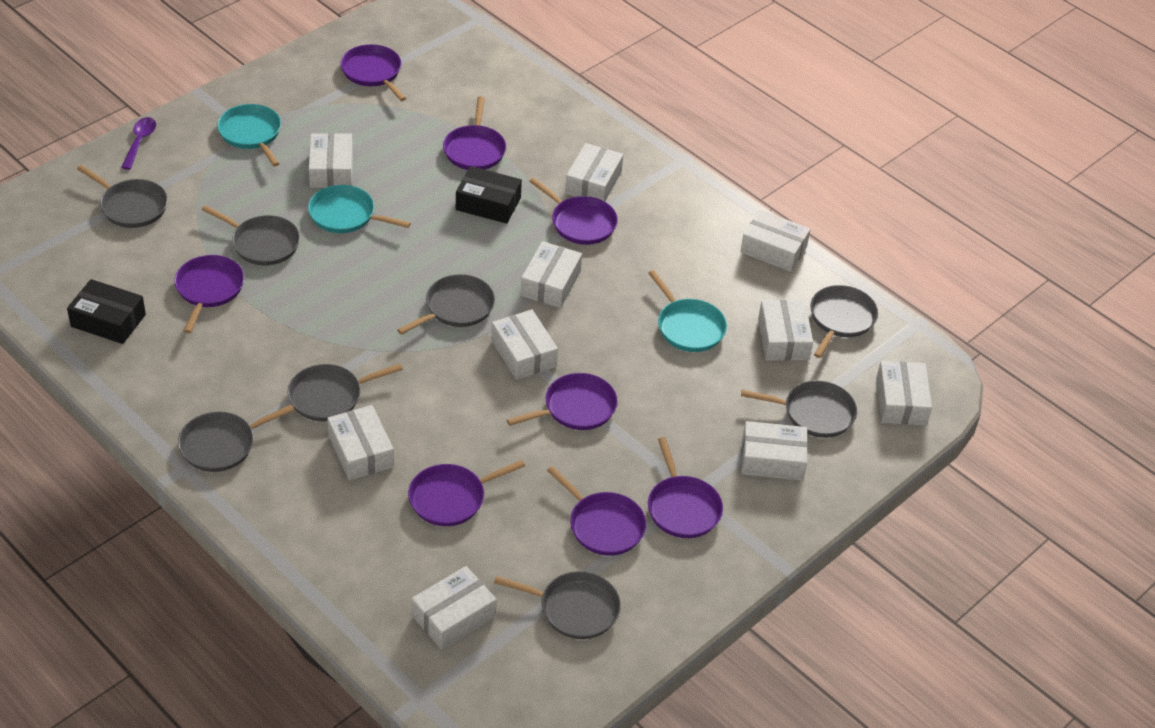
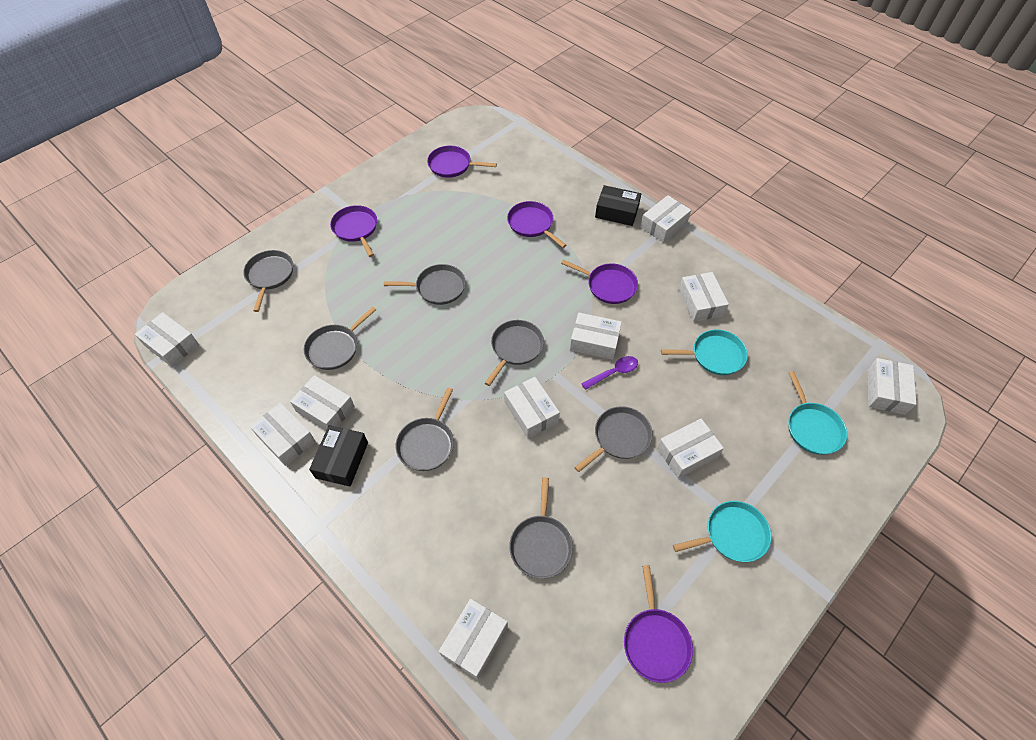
grey pan: 8 -> 7
purple pan: 8 -> 5

